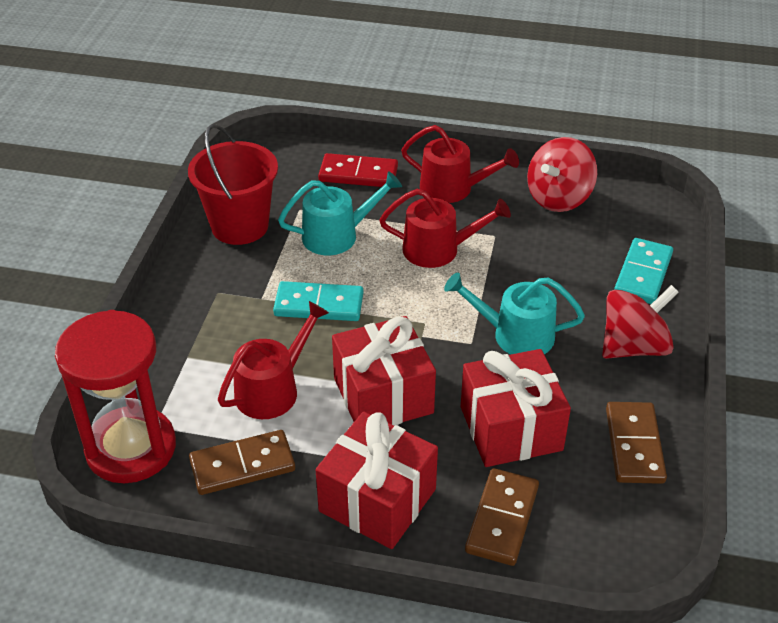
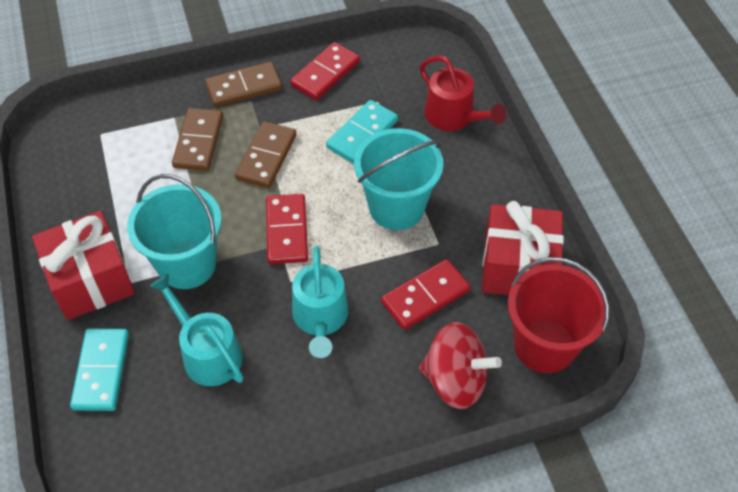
red domino: 1 -> 3
red gift: 3 -> 2
red hourglass: 1 -> 0
red spinning top: 2 -> 1
red watering can: 3 -> 1
turquoise bucket: 0 -> 2

